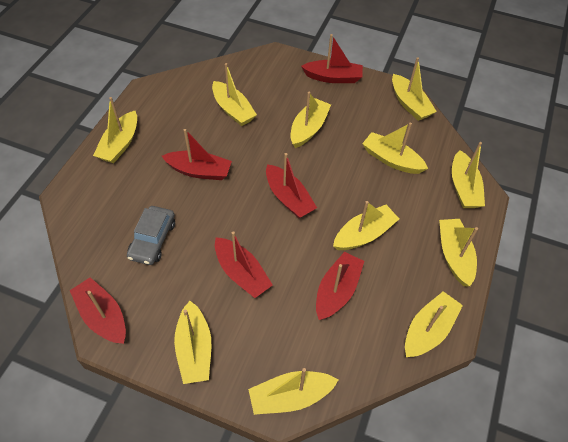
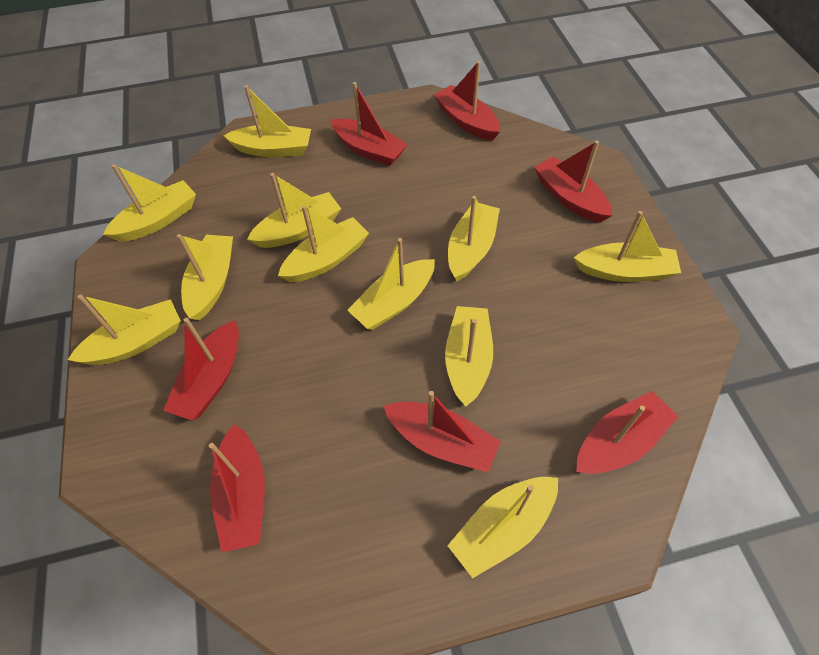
grey car: 1 -> 0
red boat: 6 -> 7

